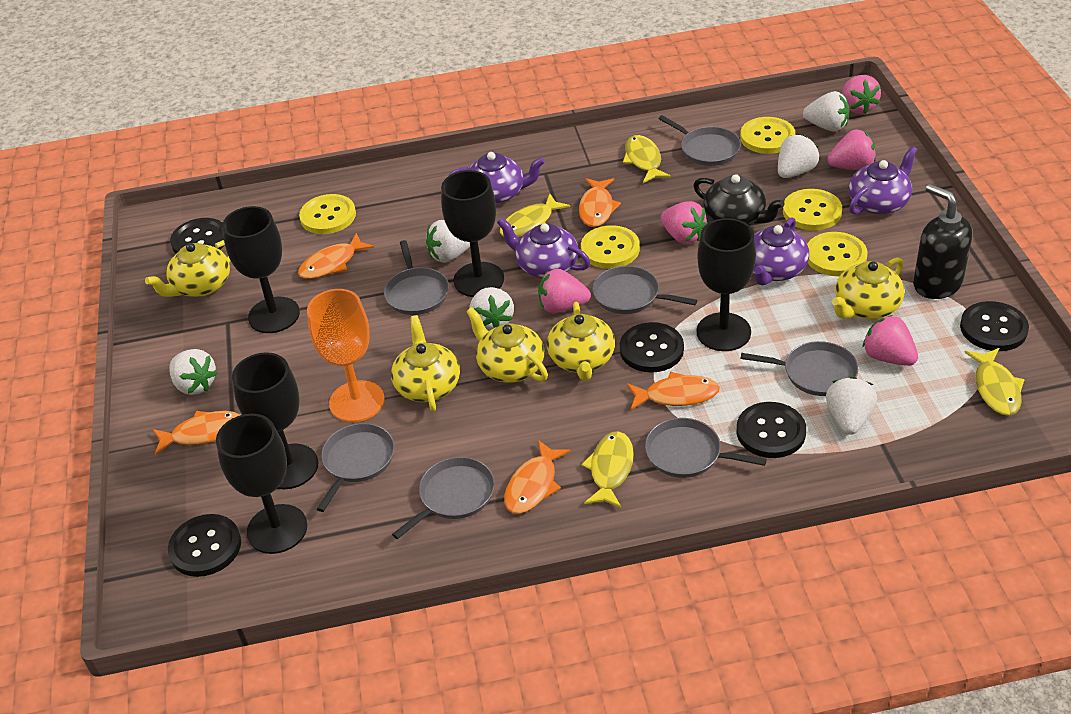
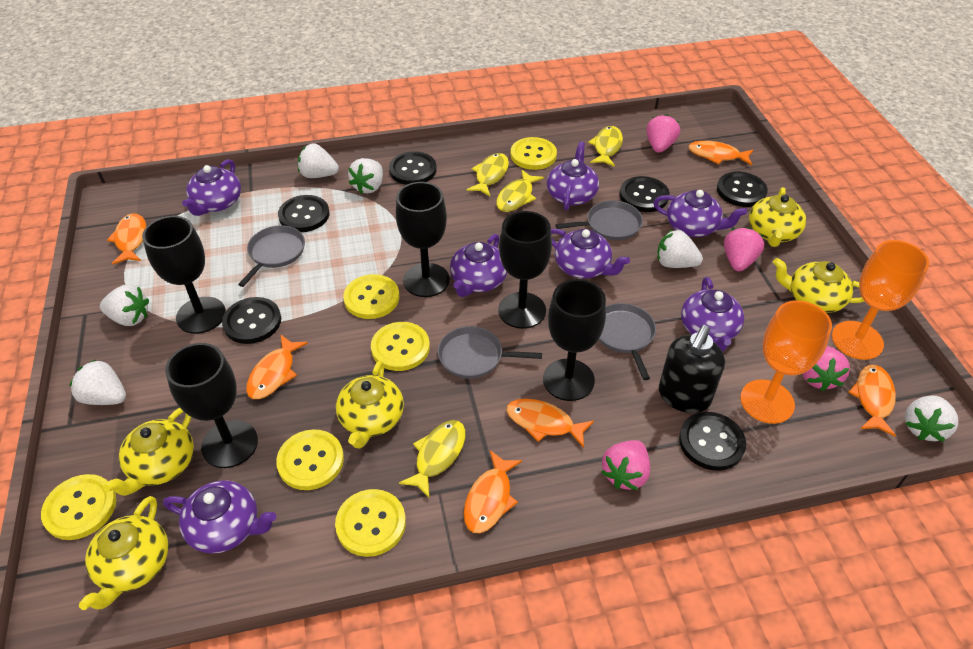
black button: 5 -> 6
black teapot: 1 -> 0
grey pan: 7 -> 4
orange fish: 5 -> 6
orange goblet: 1 -> 2
pink strawberry: 5 -> 4
purple teapot: 4 -> 7
yellow button: 5 -> 6

